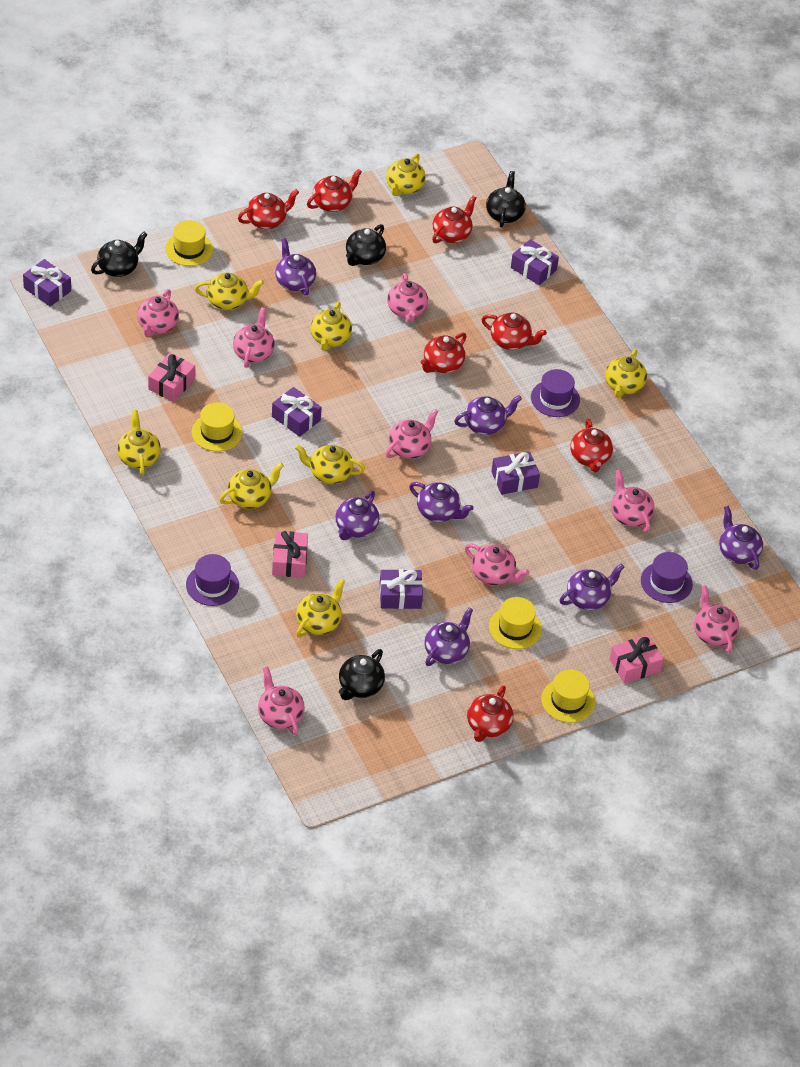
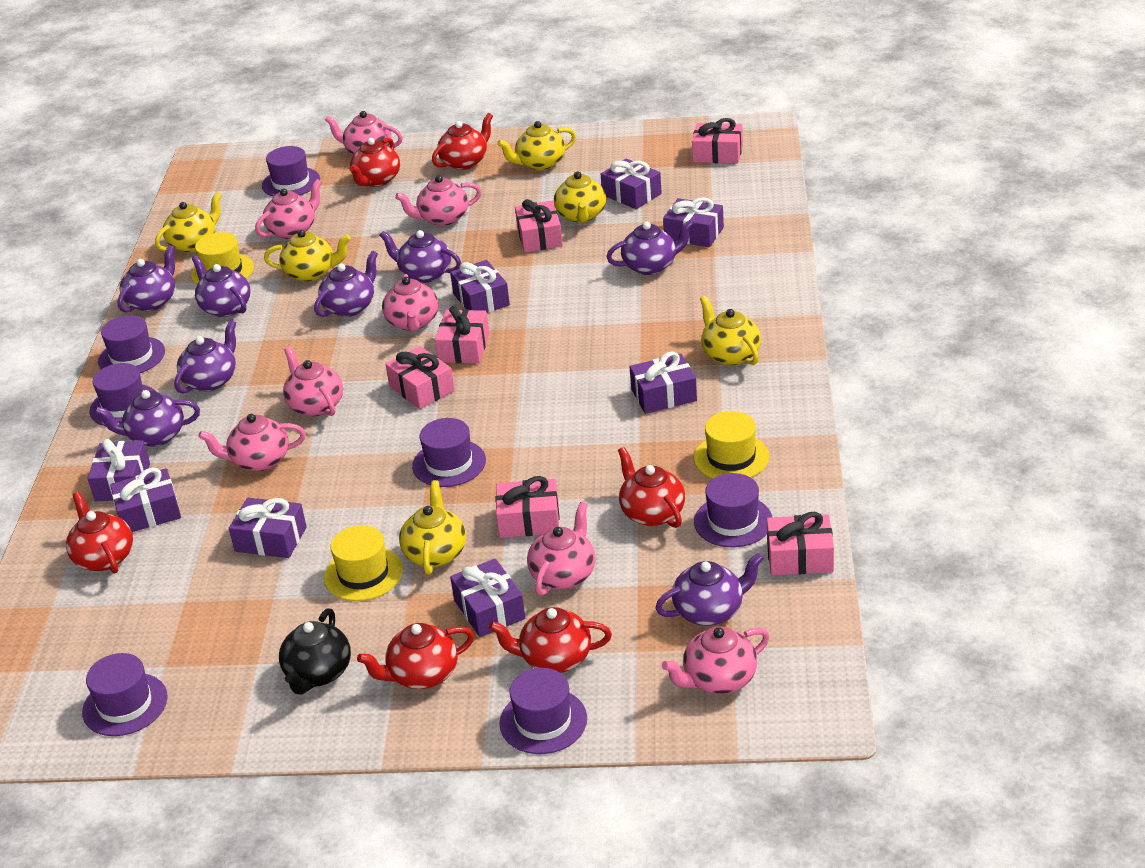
black teapot: 4 -> 1
pink gift: 3 -> 6
purple gift: 5 -> 8
purple hat: 3 -> 7
purple teapot: 7 -> 8
red teapot: 7 -> 6
yellow hat: 4 -> 3
yellow teapot: 8 -> 6

